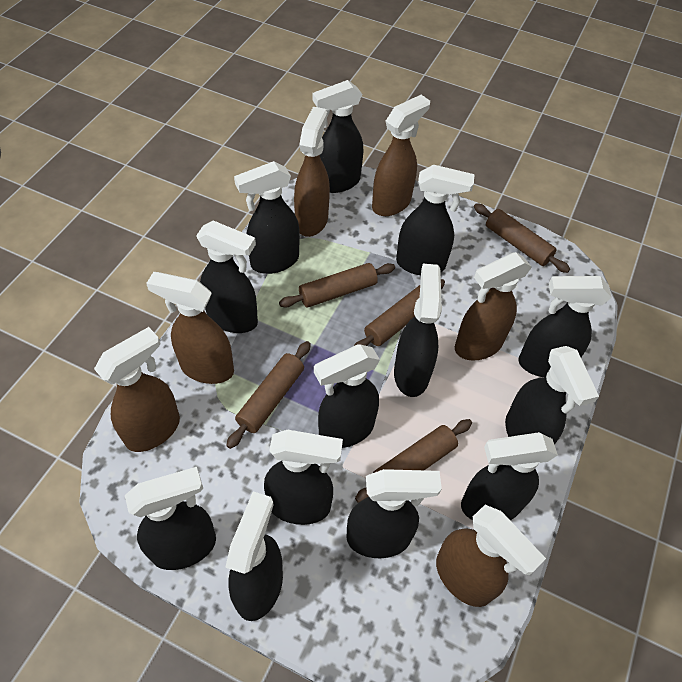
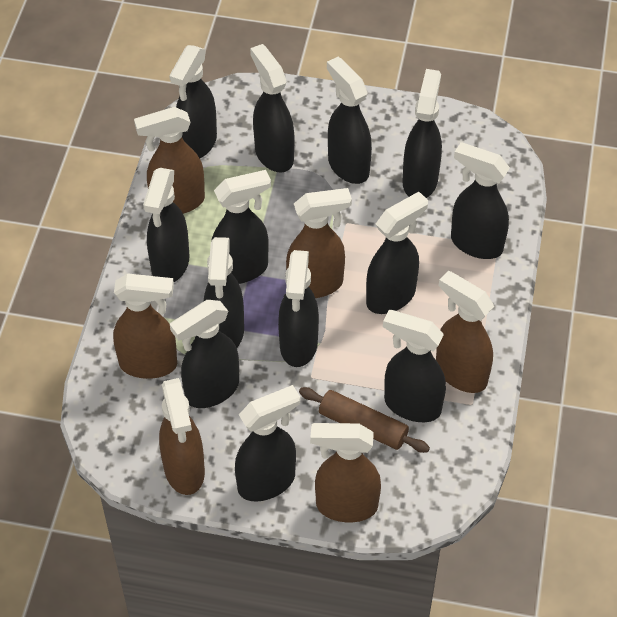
brown rolling pin: 5 -> 1

